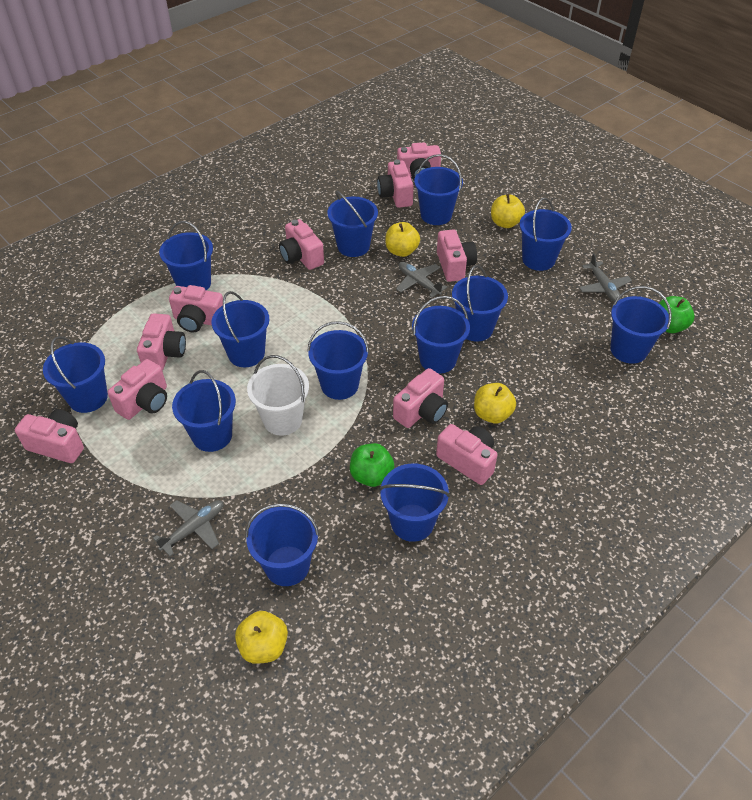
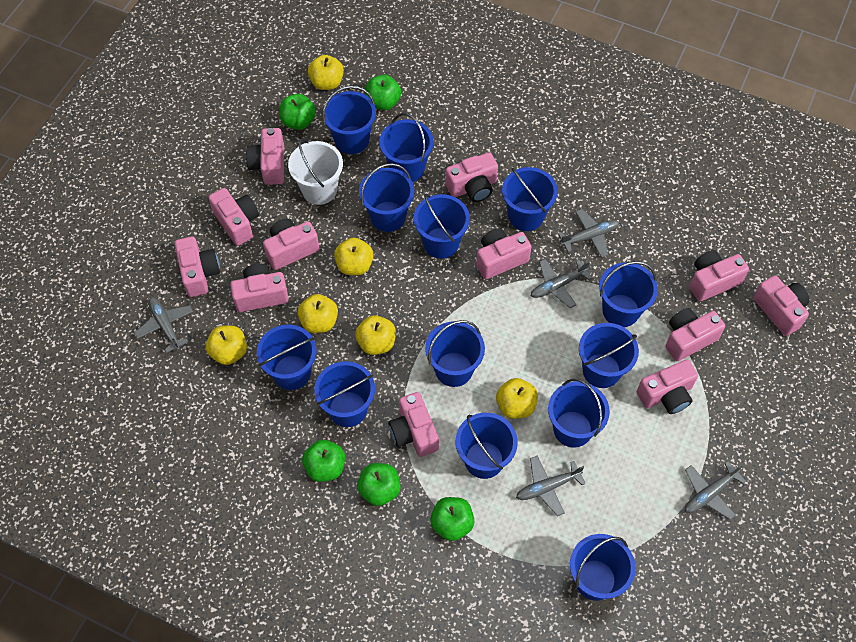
green apple: 2 -> 5
grey plane: 3 -> 5
pink camera: 10 -> 12
yellow apple: 4 -> 6

